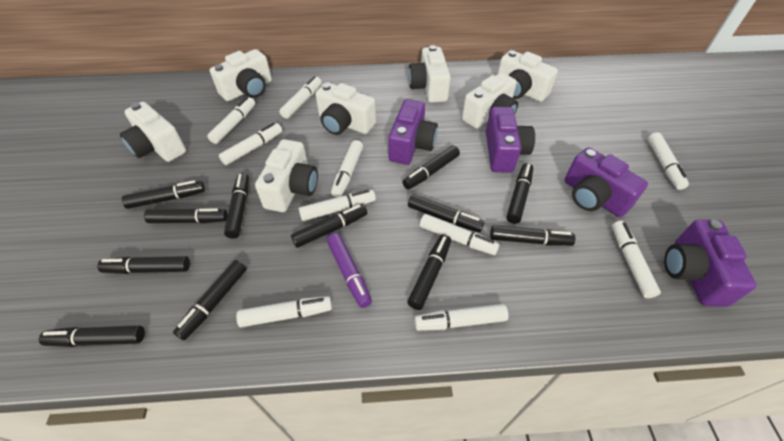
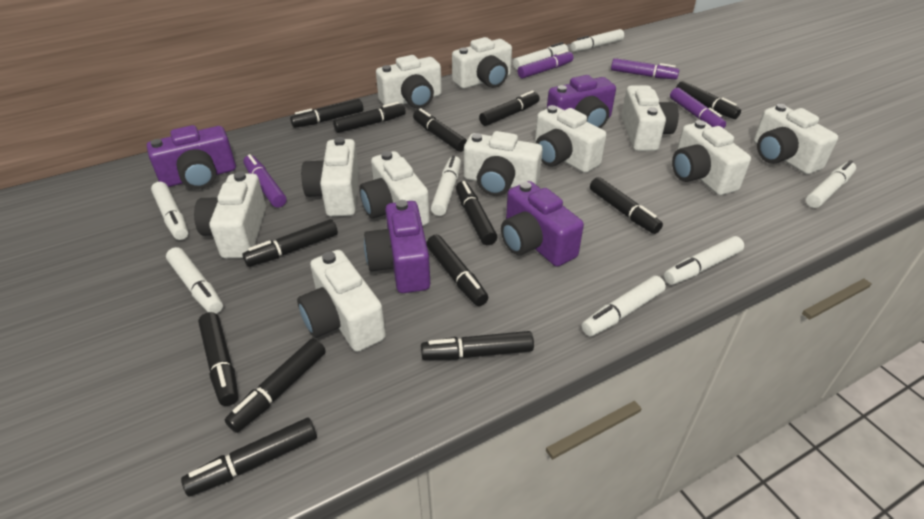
black marker: 12 -> 13
purple marker: 1 -> 4
white camera: 7 -> 11
white marker: 10 -> 8

